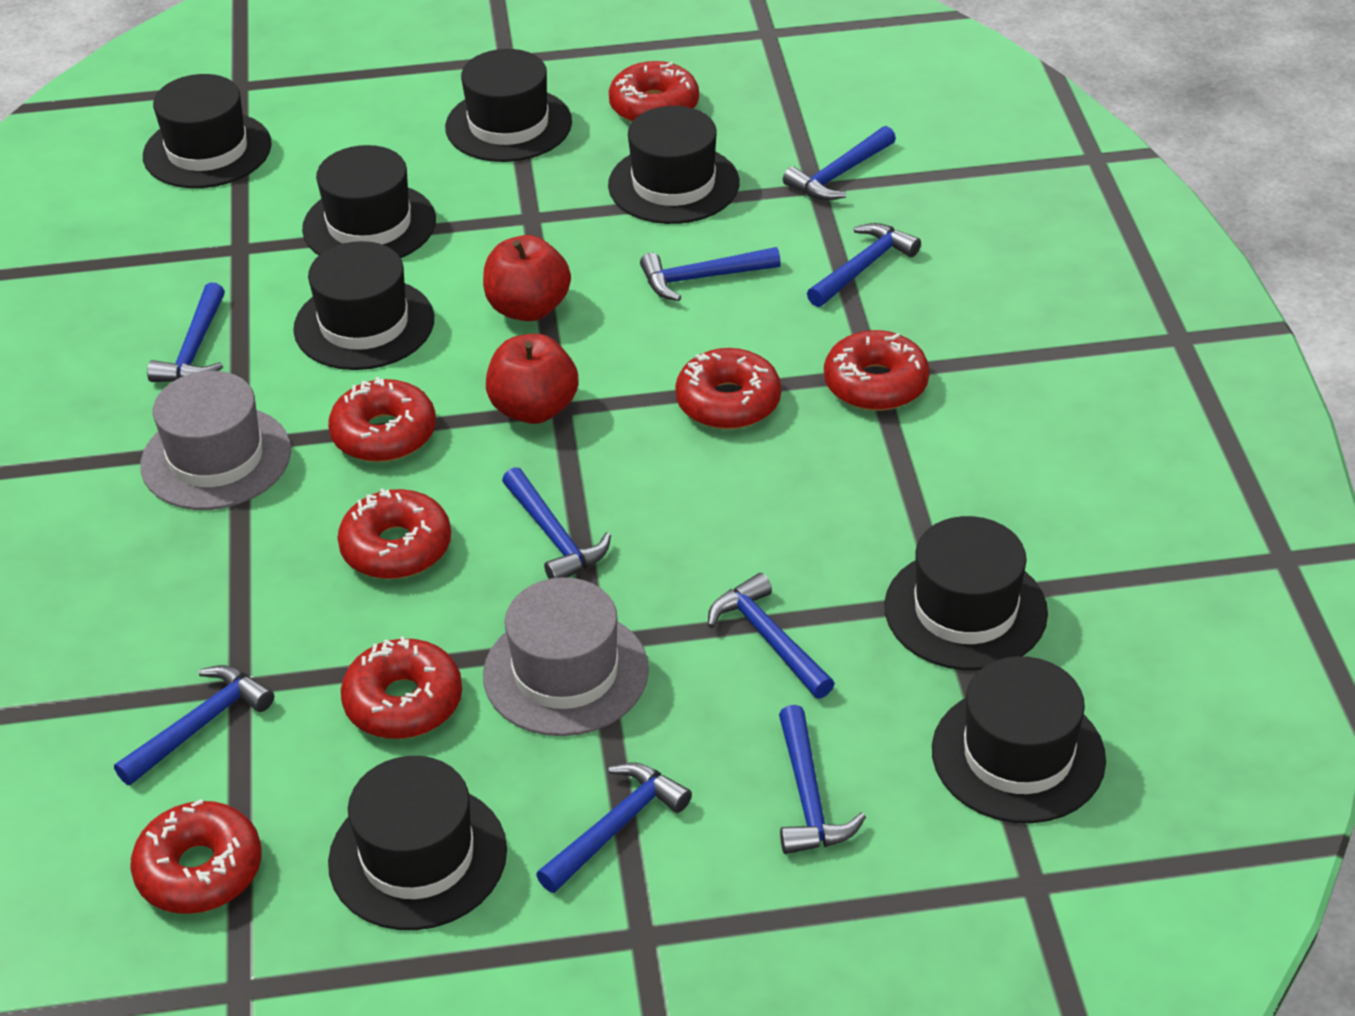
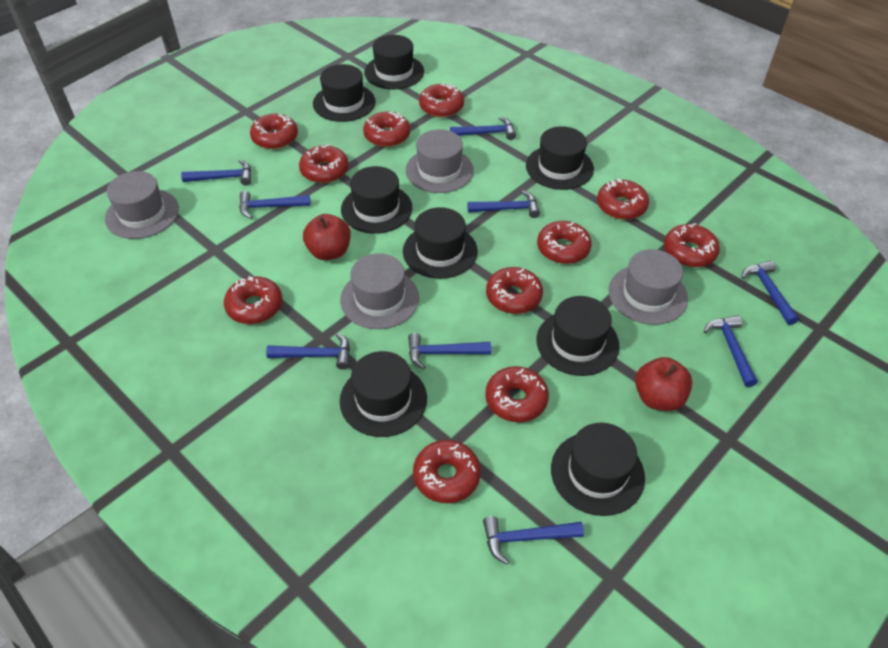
grey hat: 2 -> 4
red donut: 7 -> 11

